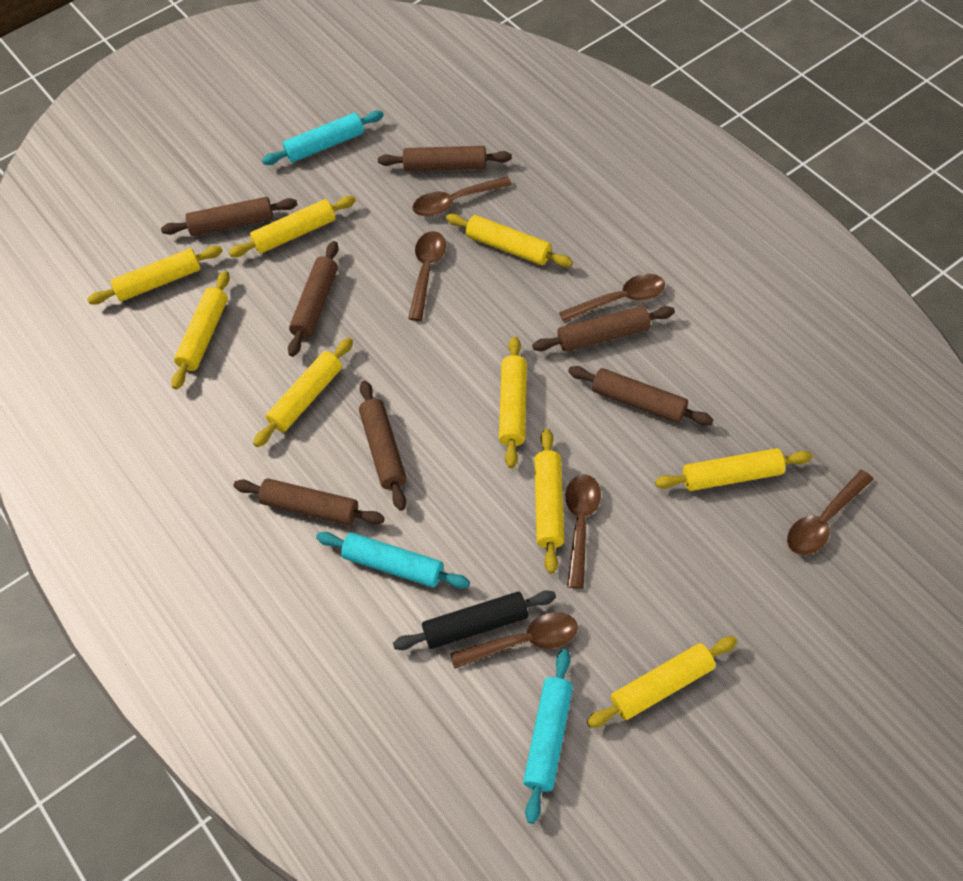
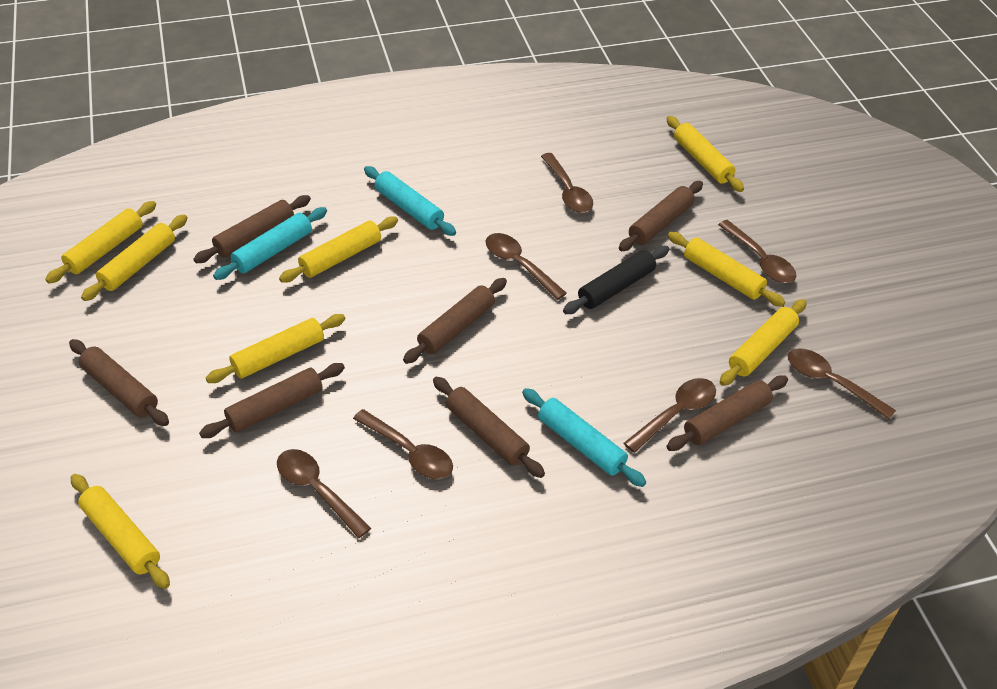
brown spoon: 6 -> 7
yellow rolling pin: 9 -> 8

